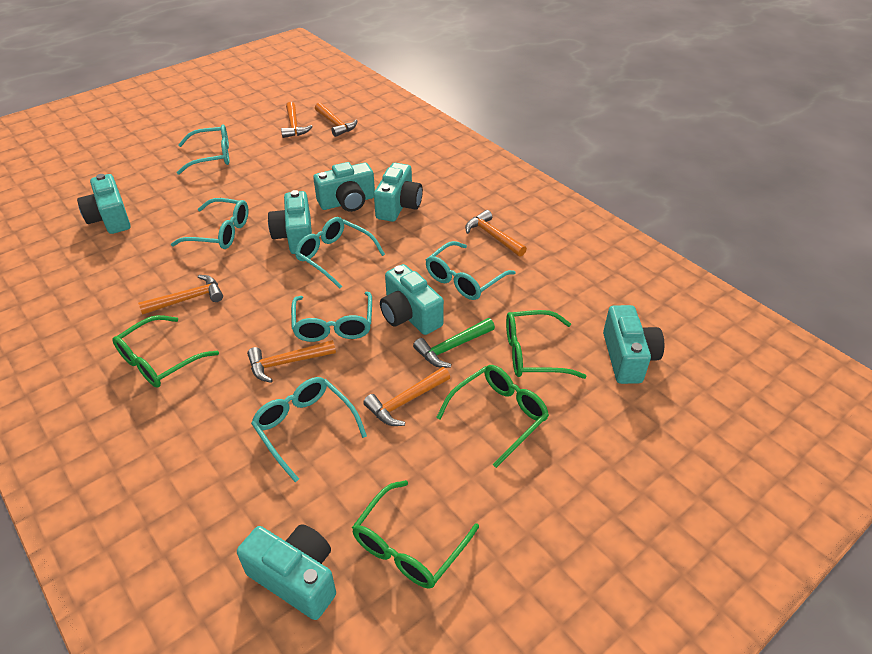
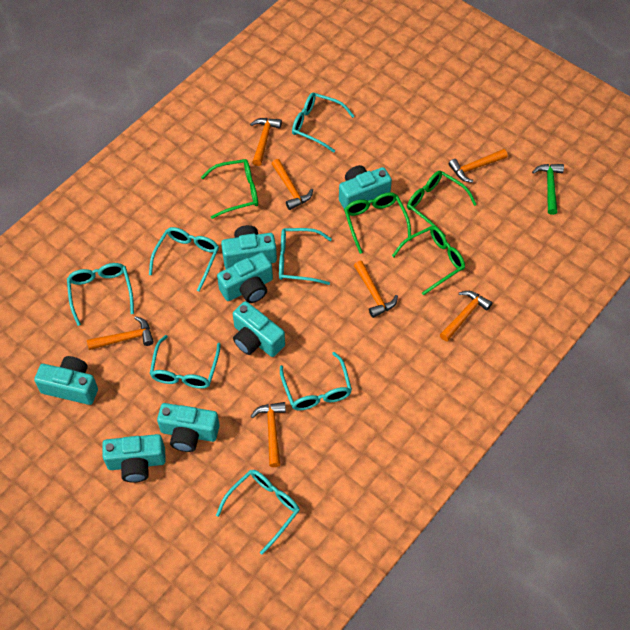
orange hammer: 6 -> 7
turquoise glasses: 6 -> 7

